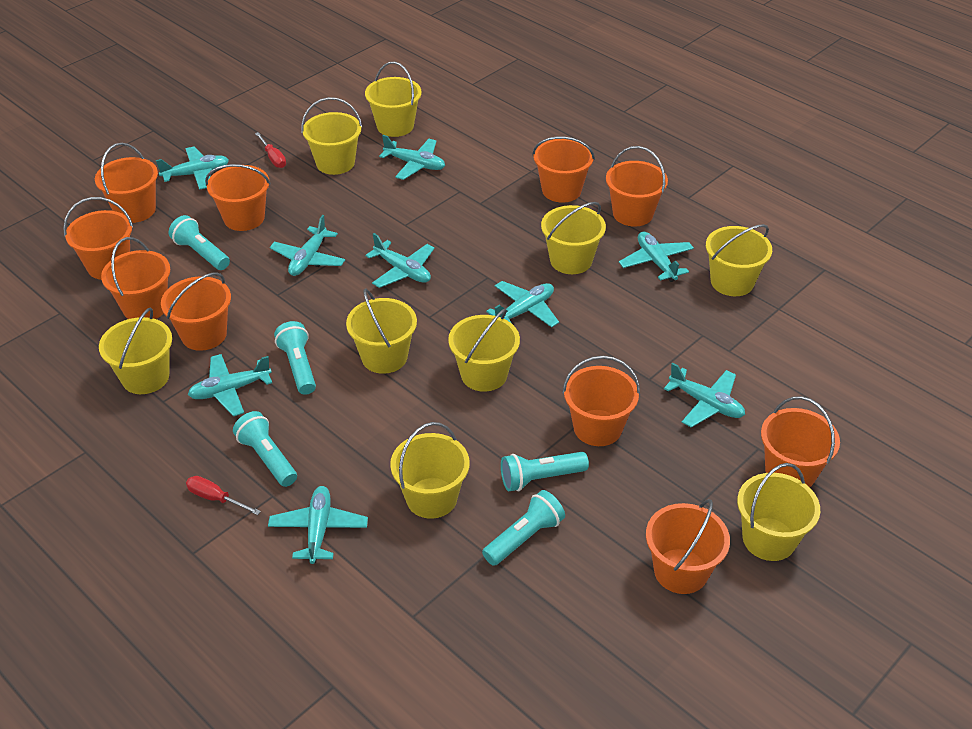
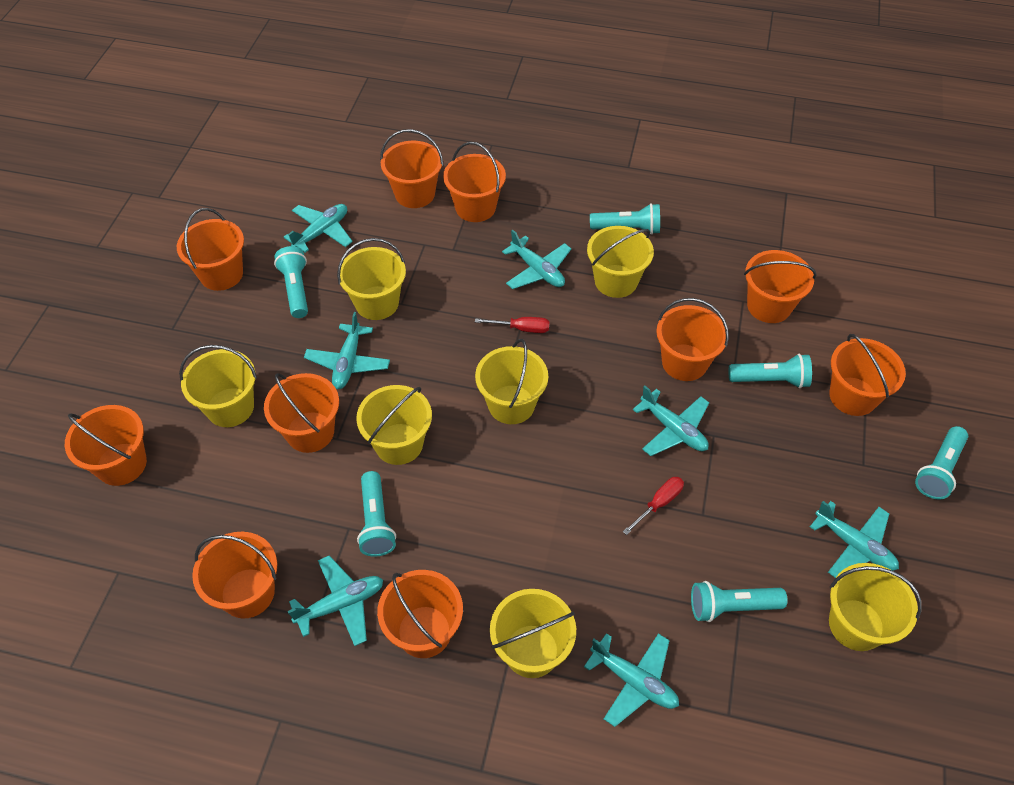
turquoise flashlight: 5 -> 6
turquoise plane: 9 -> 7
yellow bucket: 9 -> 7

